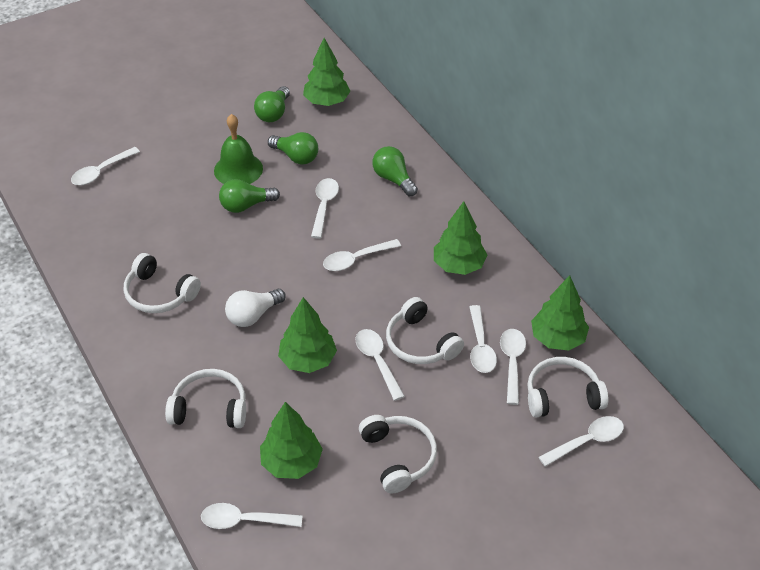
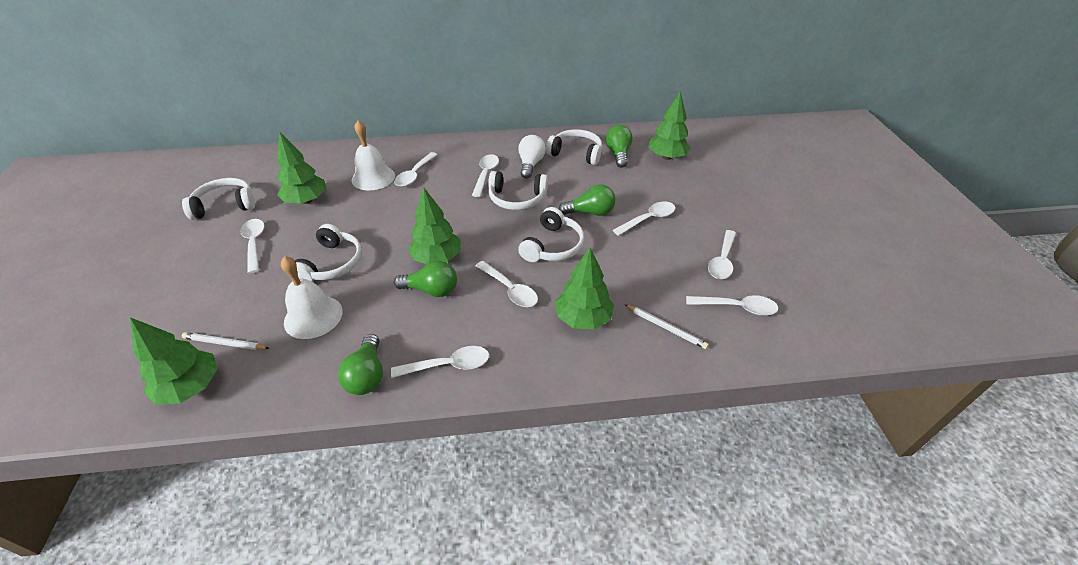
green bell: 1 -> 0
white bell: 0 -> 2
white pencil: 0 -> 2

